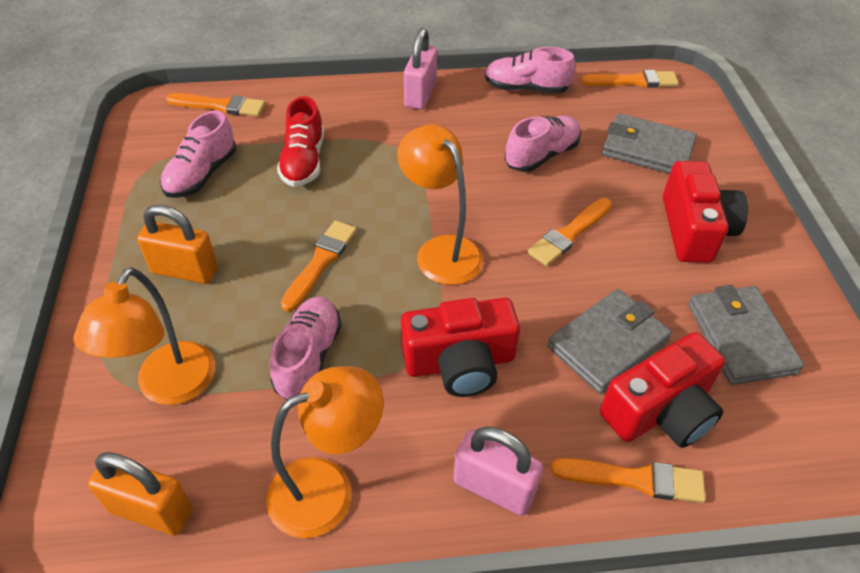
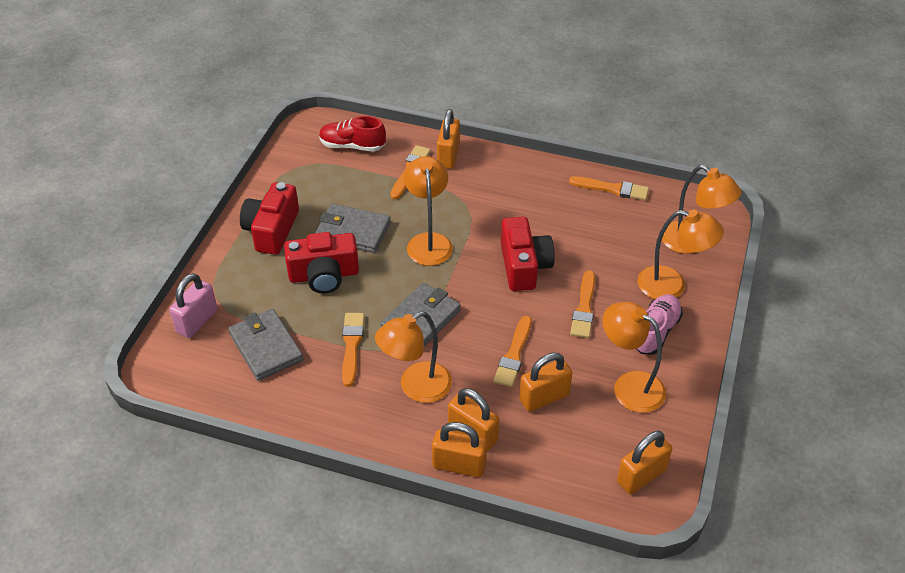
orange lamp: 3 -> 5
orange padlock: 2 -> 5
pink padlock: 2 -> 1
pink shoe: 4 -> 1

